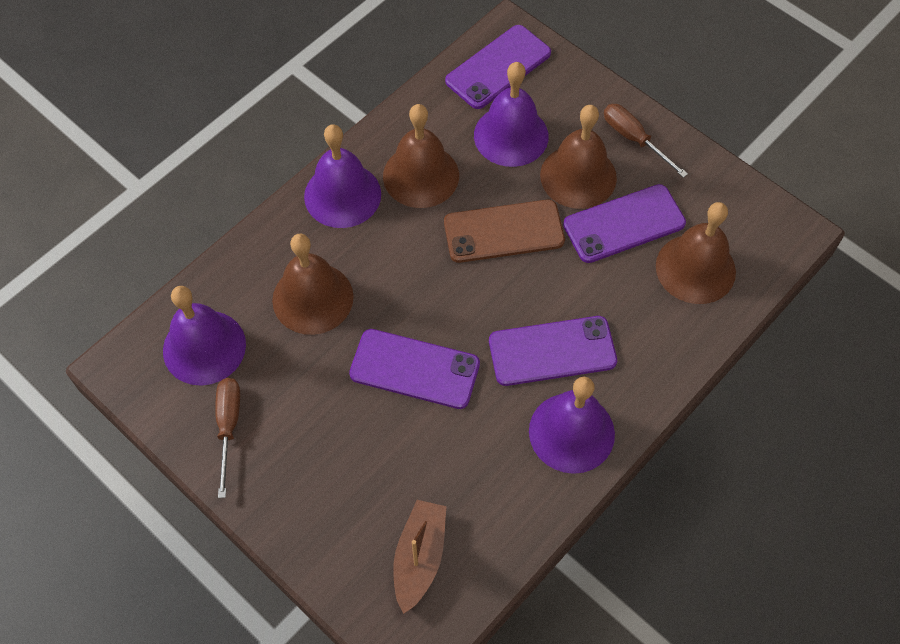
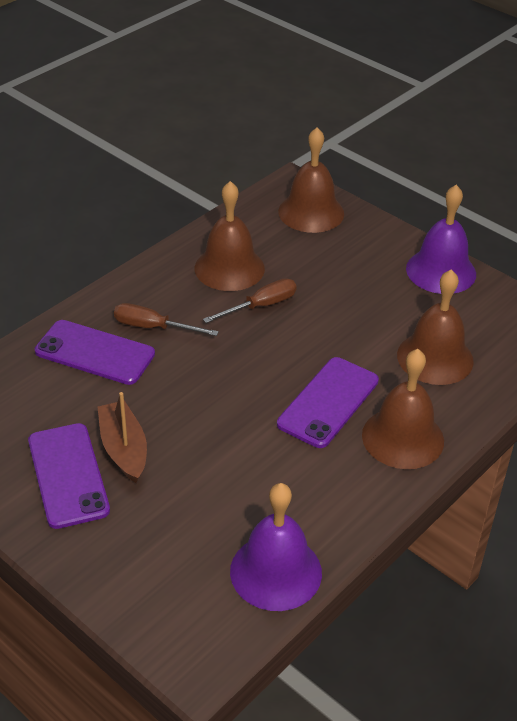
brown phone: 1 -> 0
purple bell: 4 -> 2
purple phone: 4 -> 3

